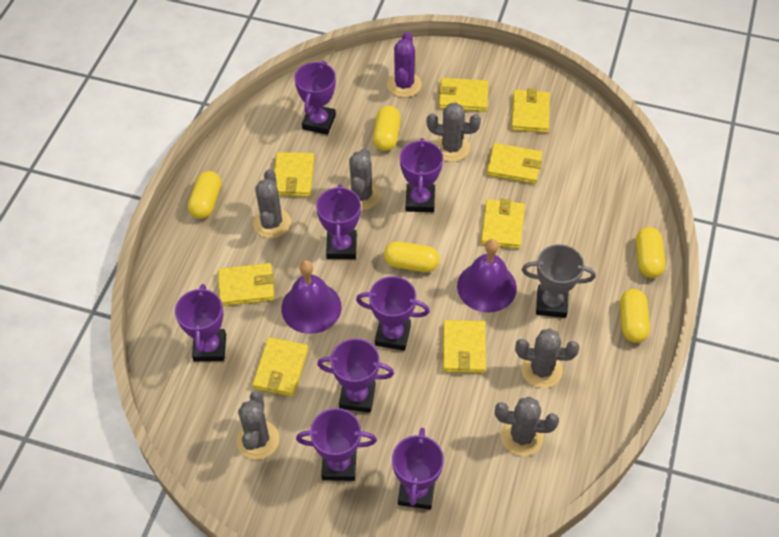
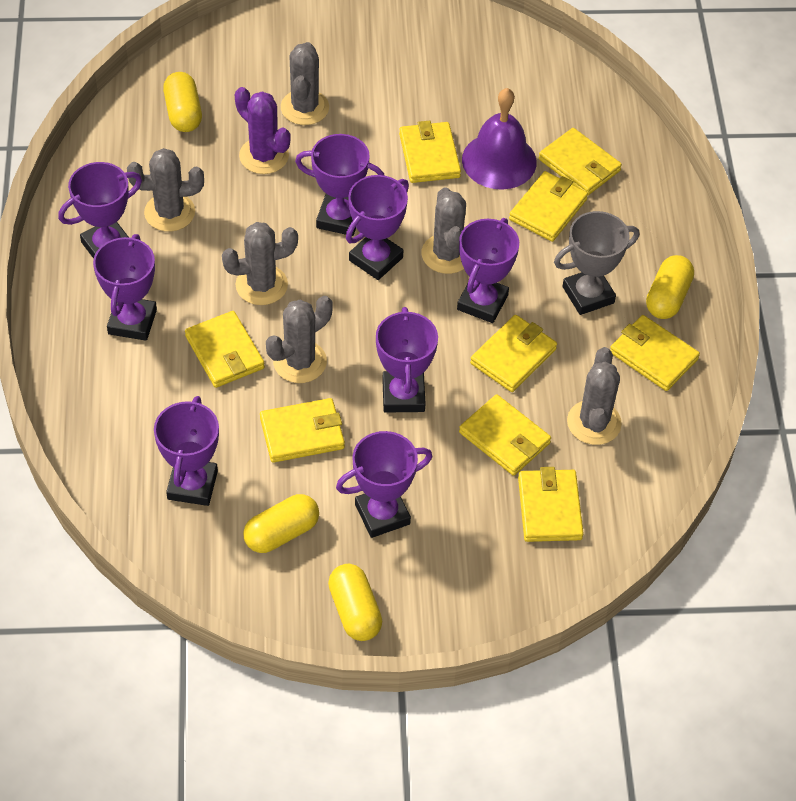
purple bell: 2 -> 1
yellow capsule: 5 -> 4
yellow wallet: 8 -> 9

